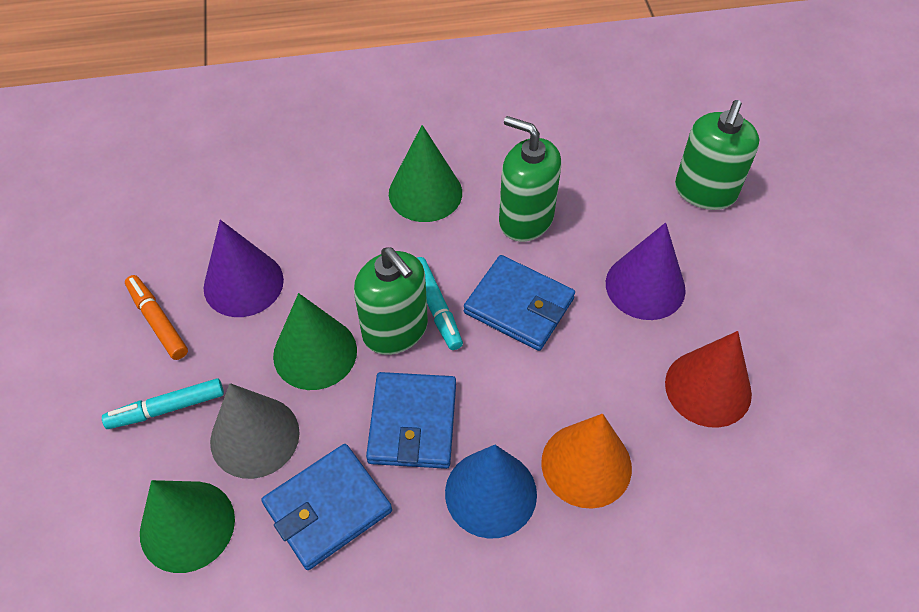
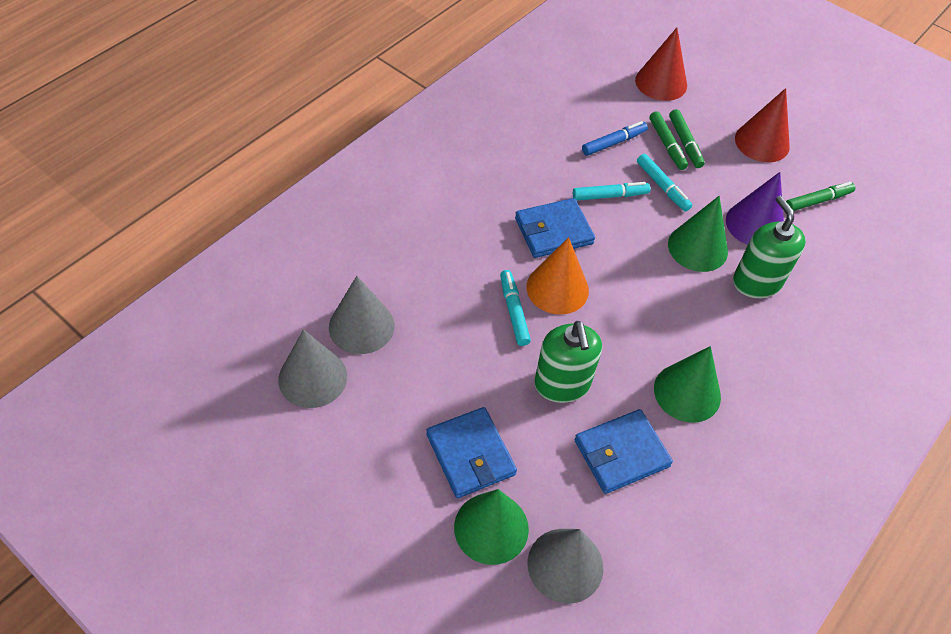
blue cone: 1 -> 0
blue marker: 0 -> 1
green marker: 0 -> 3
green soap dispenser: 3 -> 2
grey cone: 1 -> 3
orange marker: 1 -> 0
purple cone: 2 -> 1
red cone: 1 -> 2
turquoise marker: 2 -> 3

